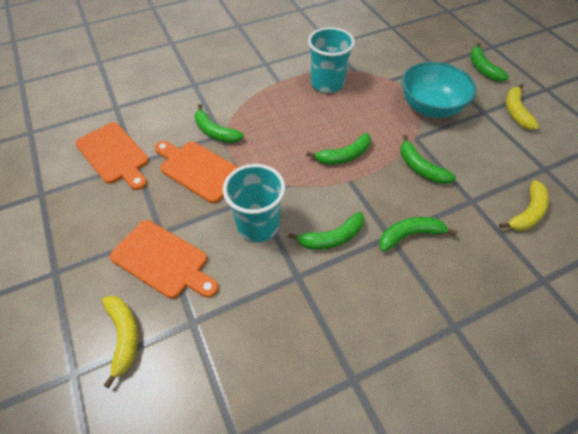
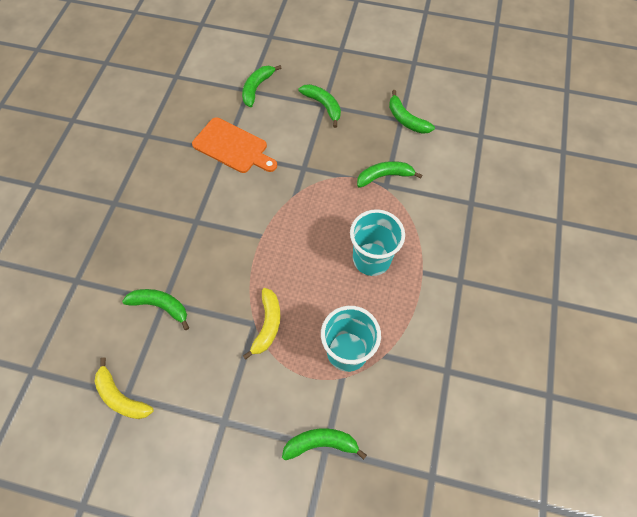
orange cutting board: 3 -> 1
turquoise bowl: 1 -> 0
yellow banana: 3 -> 2

